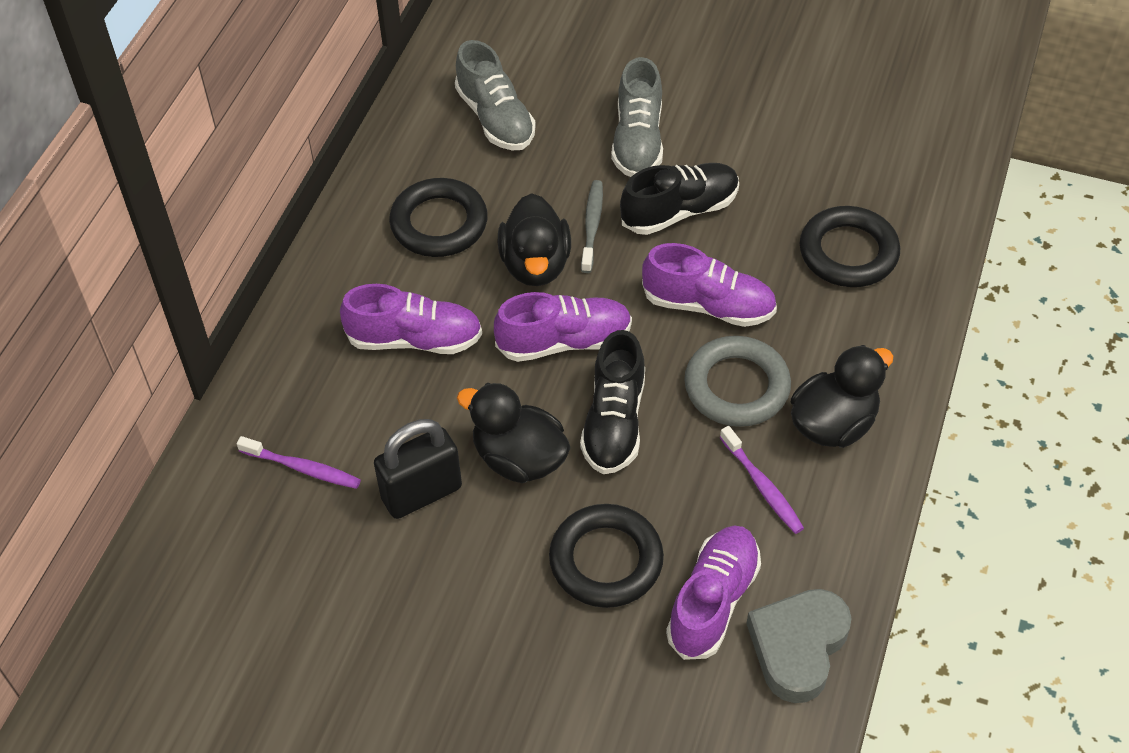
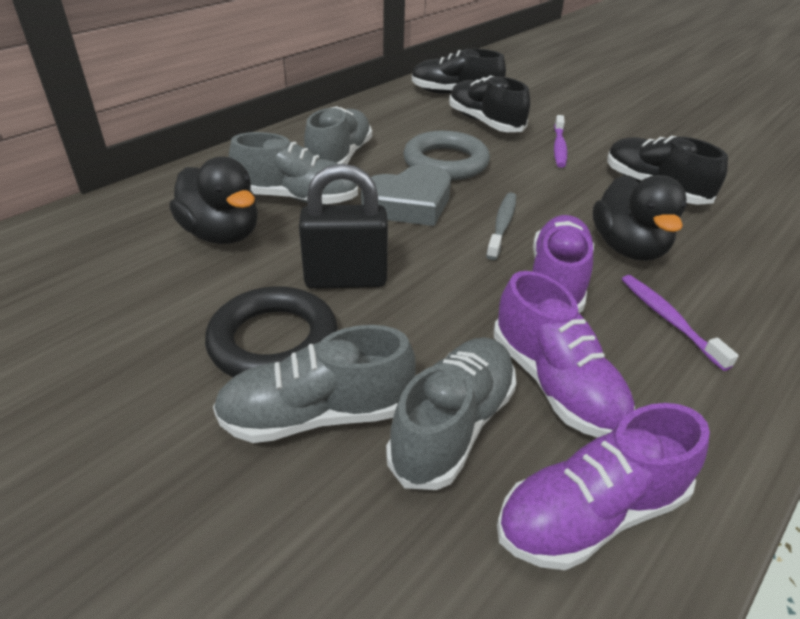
black duck: 3 -> 2
black ring: 3 -> 1
black shoe: 2 -> 3
grey shoe: 2 -> 4
purple shoe: 4 -> 3

